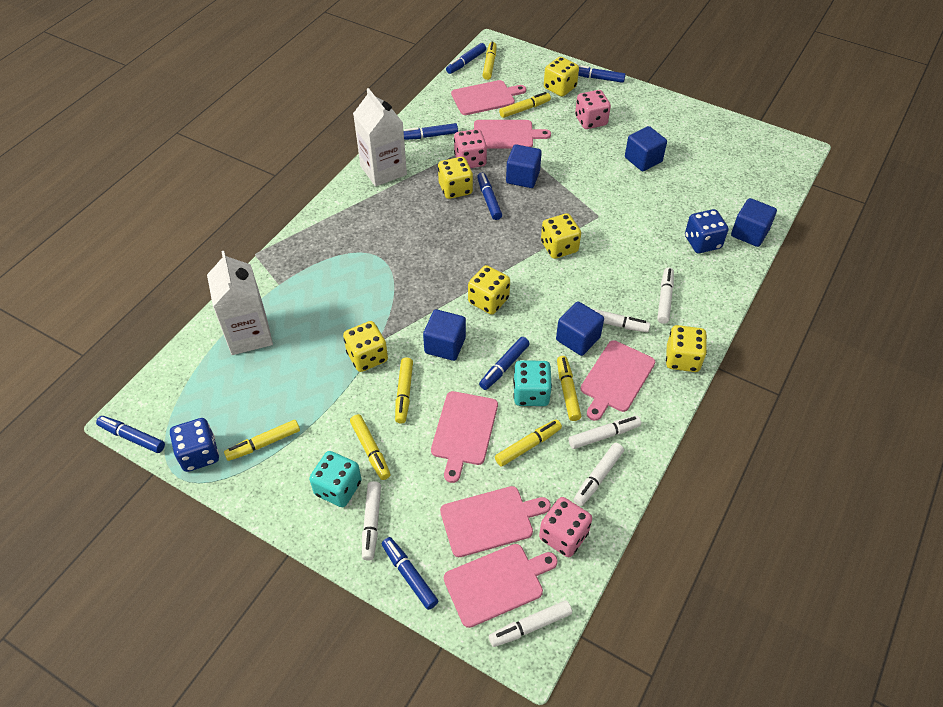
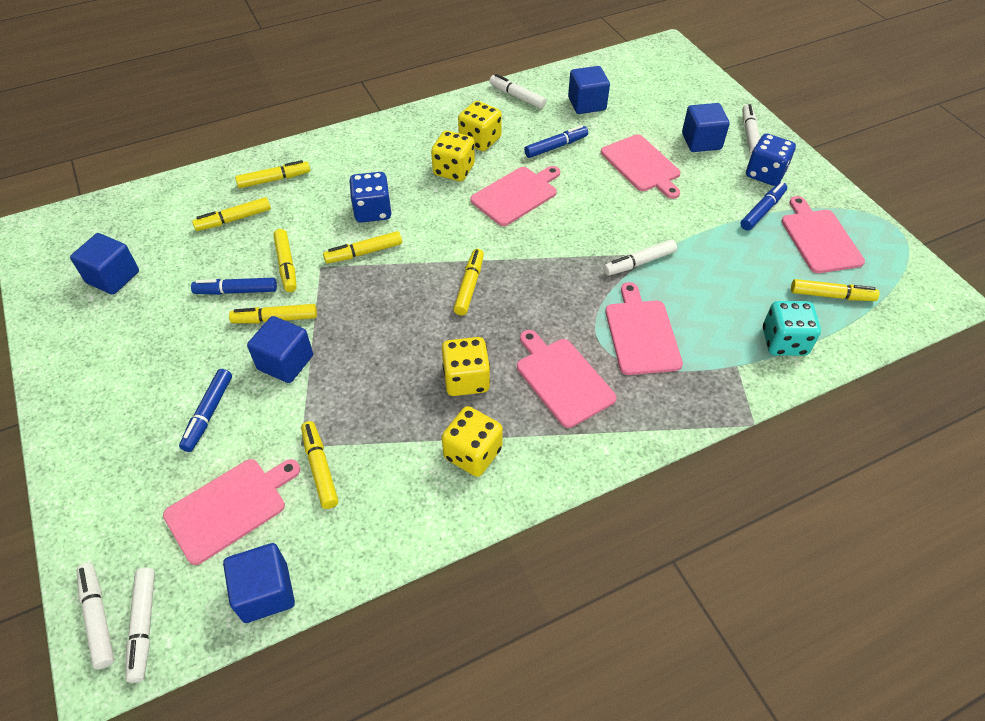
blue marker: 7 -> 4
pink dice: 3 -> 0
turquoise dice: 2 -> 1
white carton: 2 -> 0
white marker: 6 -> 5
yellow dice: 6 -> 4
yellow marker: 7 -> 8

